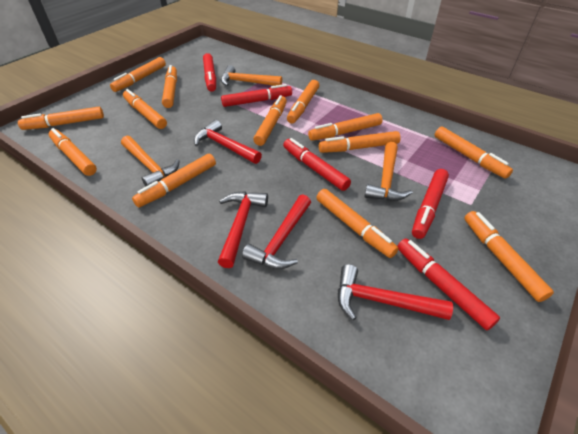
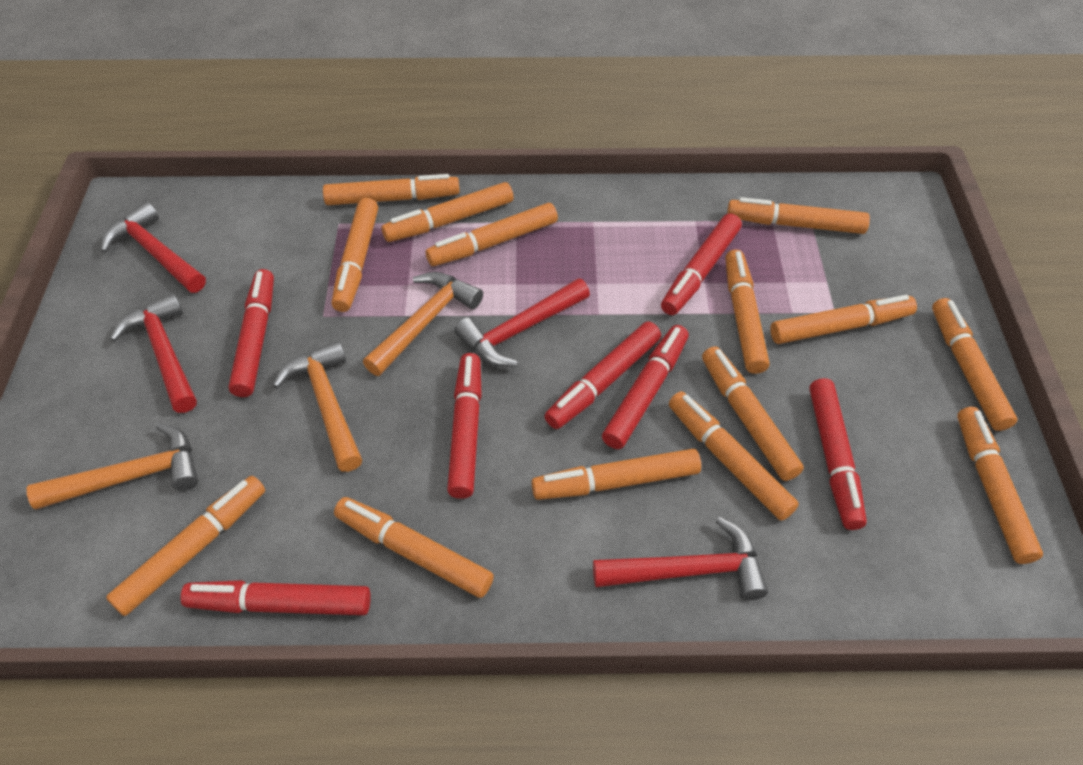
orange marker: 13 -> 14
red marker: 5 -> 7

